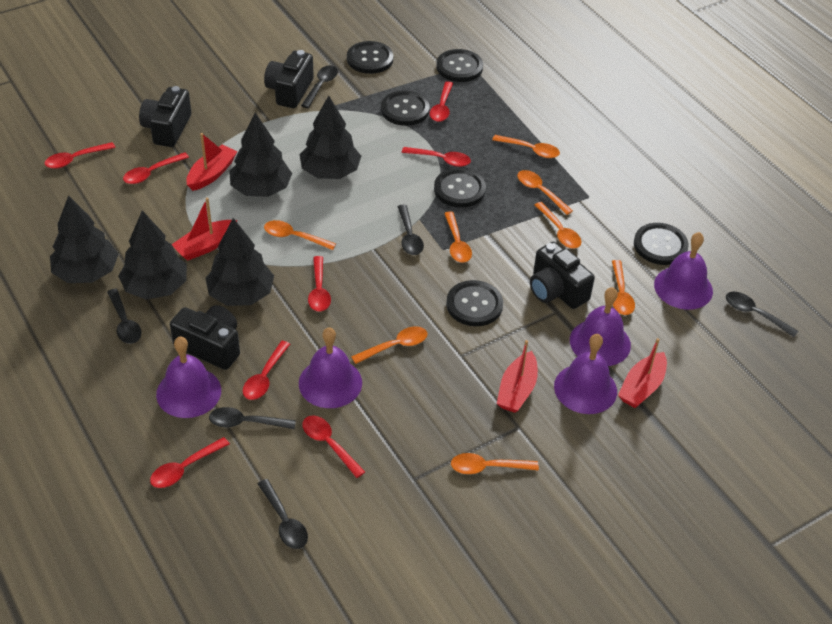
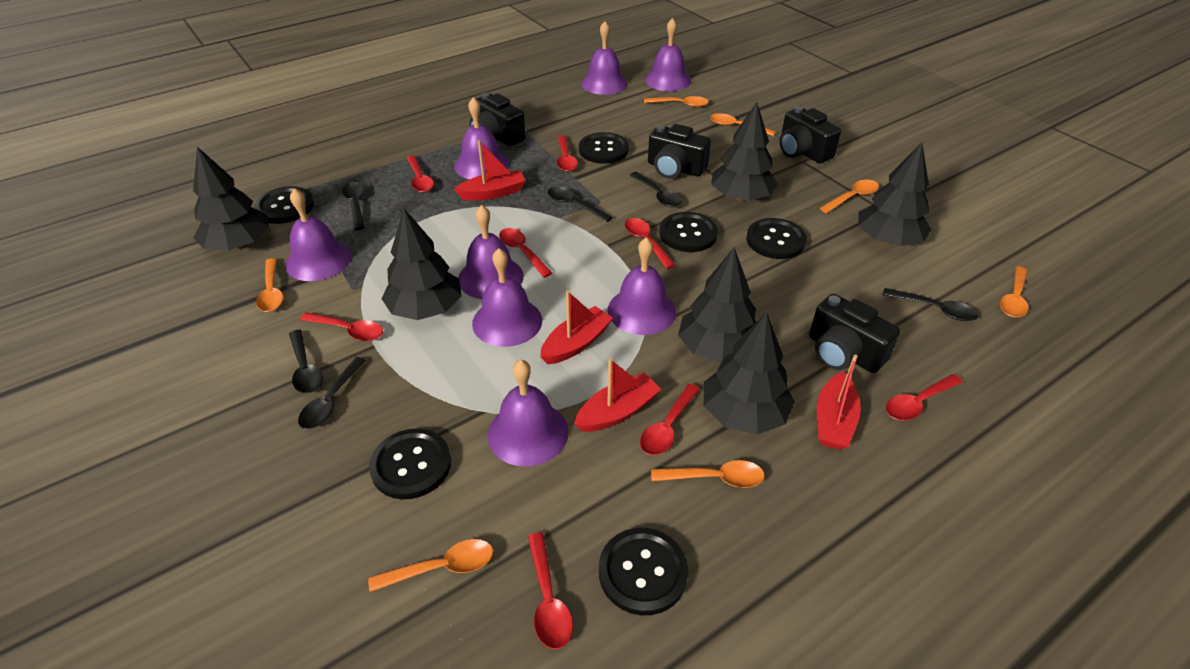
black tree: 5 -> 6
orange spoon: 8 -> 7
purple bell: 5 -> 8

